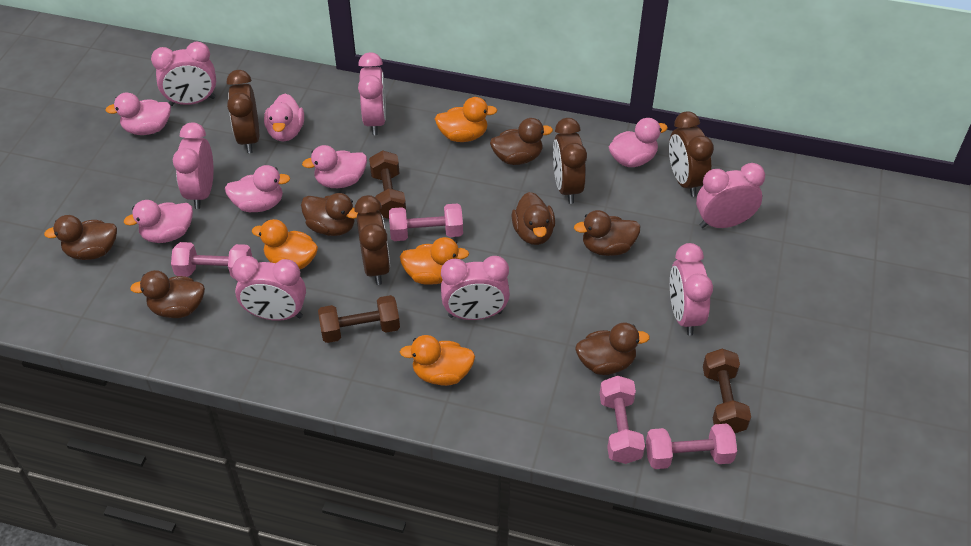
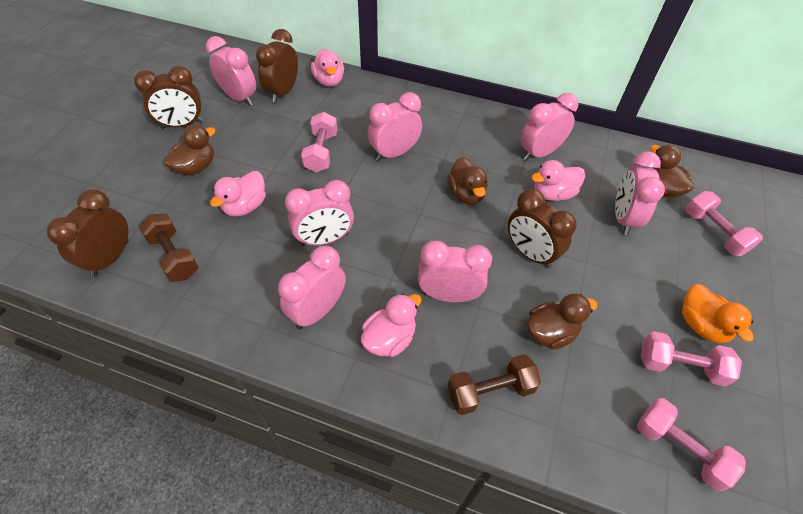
brown duck: 7 -> 4
brown dumbbell: 3 -> 2
orange duck: 4 -> 1
pink duck: 6 -> 4

